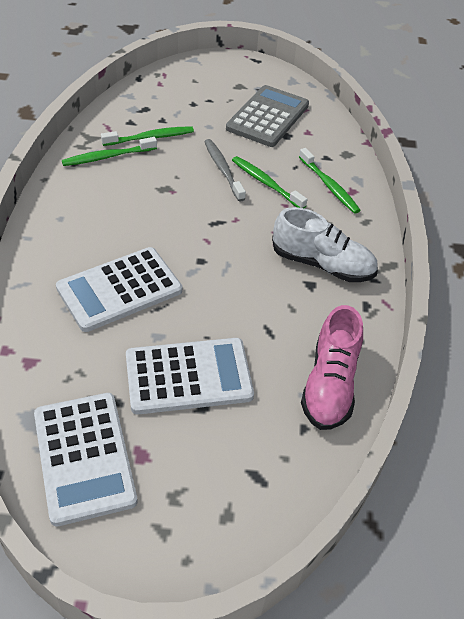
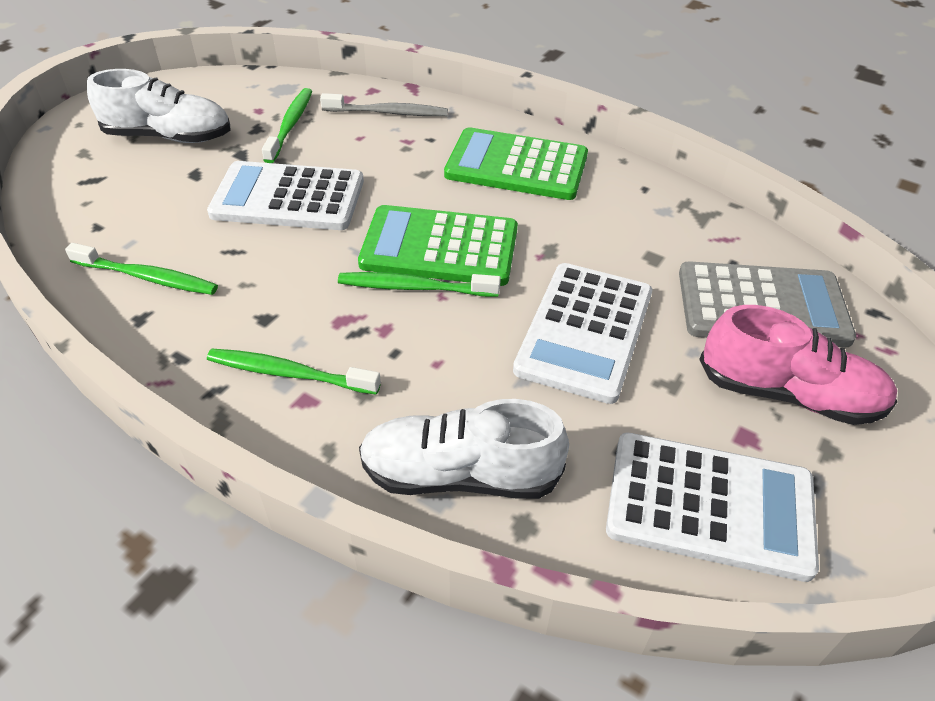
green calculator: 0 -> 2
white shoe: 1 -> 2

